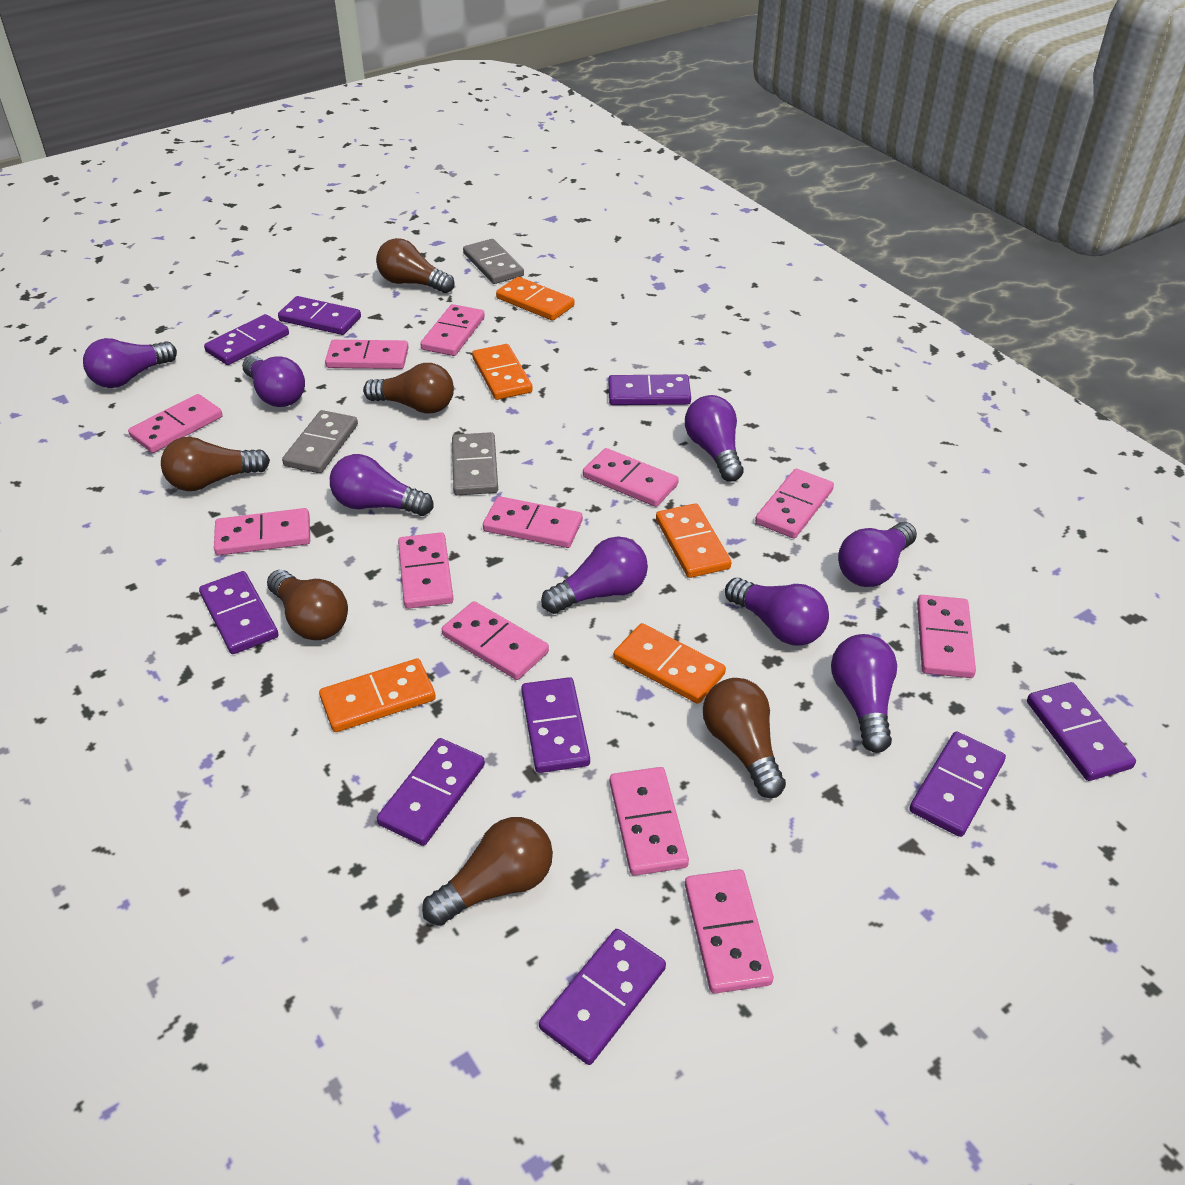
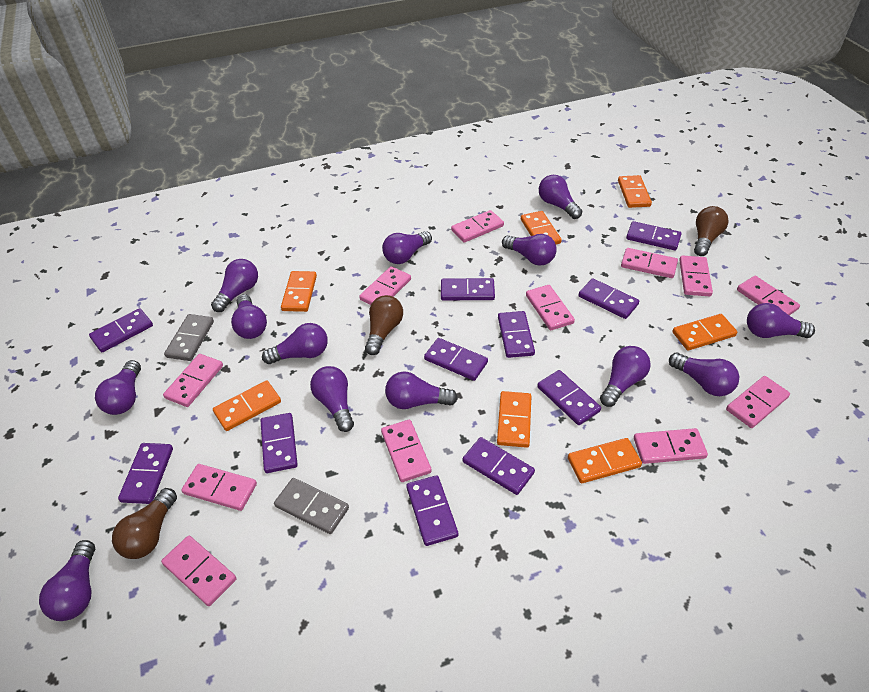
brown light bulb: 6 -> 3
grey domino: 3 -> 2
orange domino: 5 -> 7
purple domino: 9 -> 11
purple light bulb: 8 -> 13

